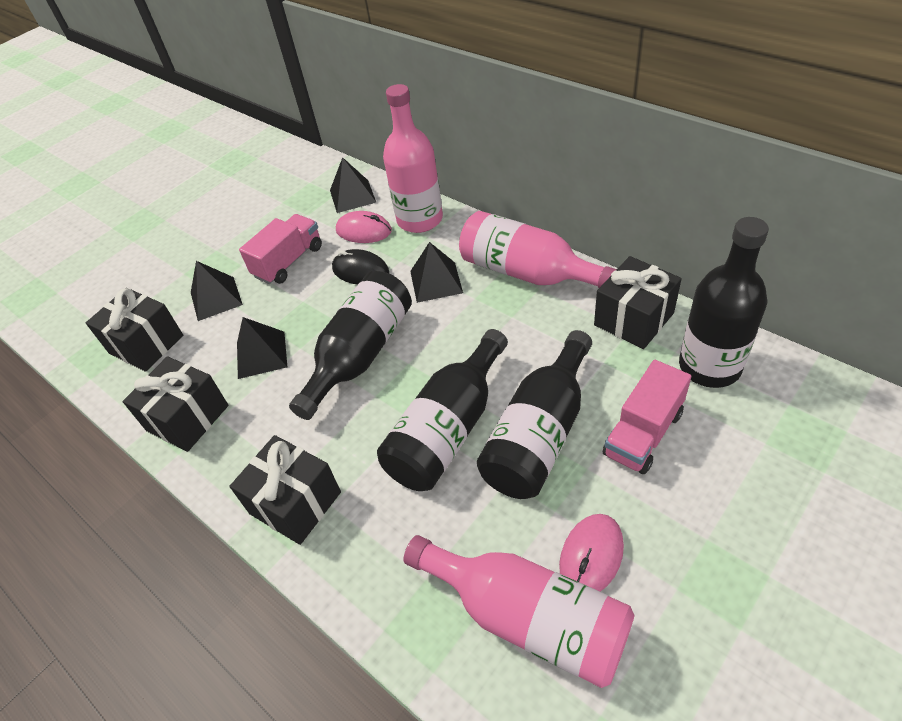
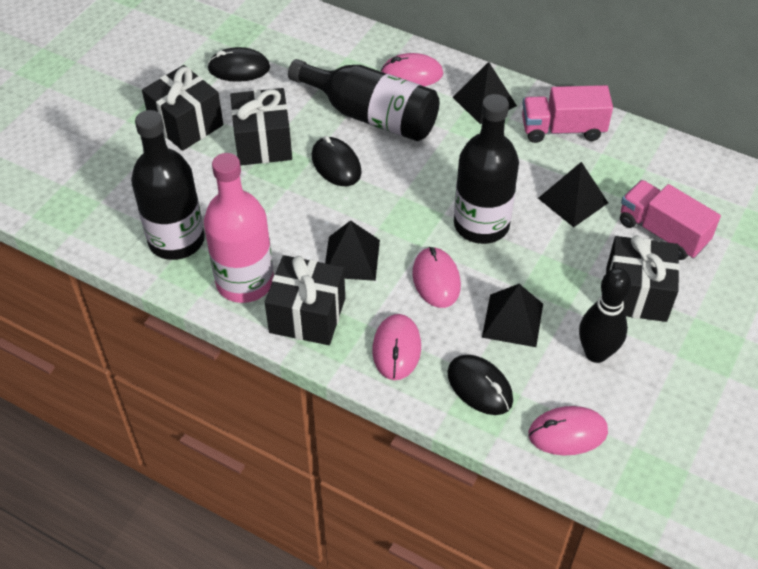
black bottle: 4 -> 3
black bowling pin: 0 -> 1
black mouse: 1 -> 3
pink bottle: 3 -> 1
pink mouse: 2 -> 4

